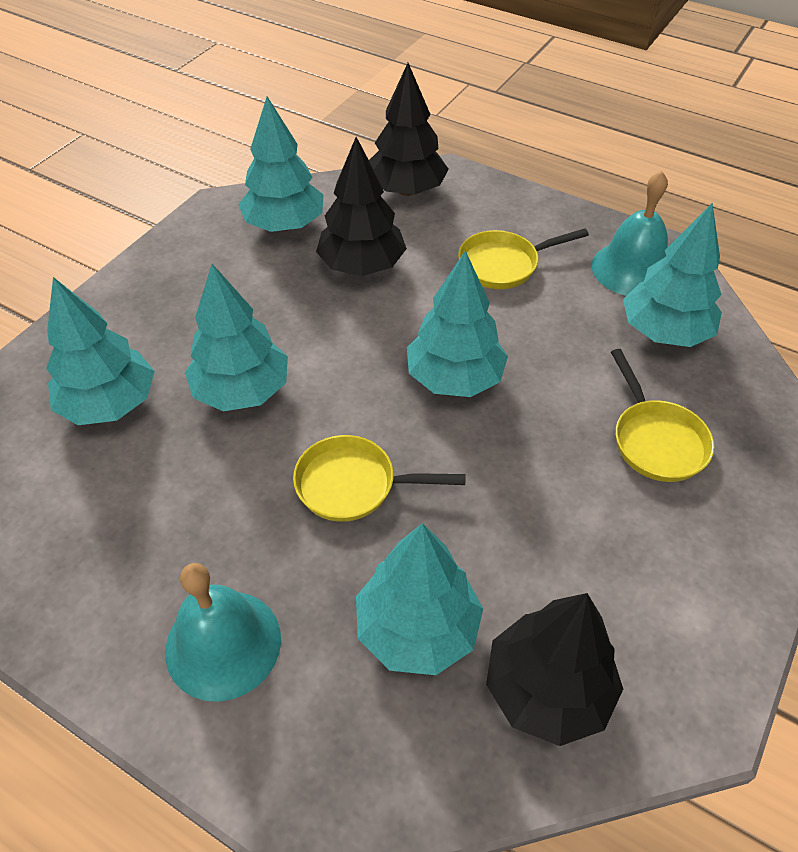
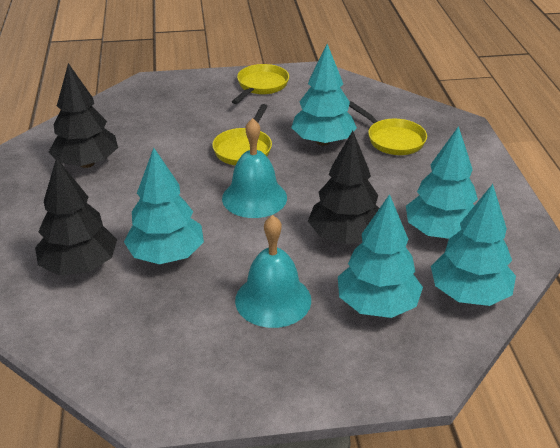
turquoise tree: 6 -> 5

